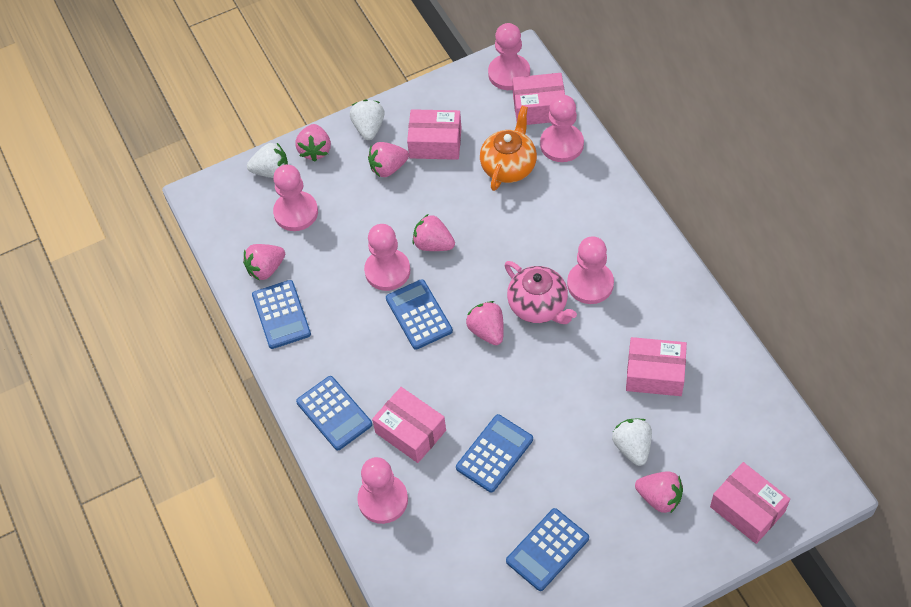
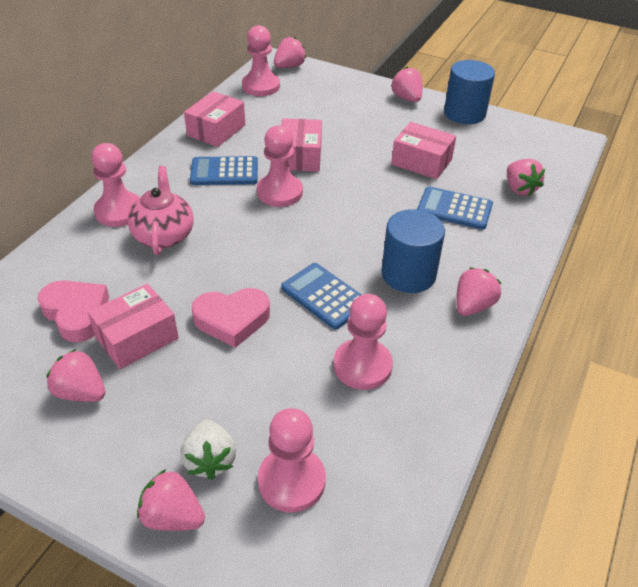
blue calculator: 5 -> 3
blue cylinder: 0 -> 2
orange teapot: 1 -> 0
pink box: 5 -> 4
pink heart: 0 -> 2
pink pawn: 6 -> 5
white strawberry: 3 -> 1

